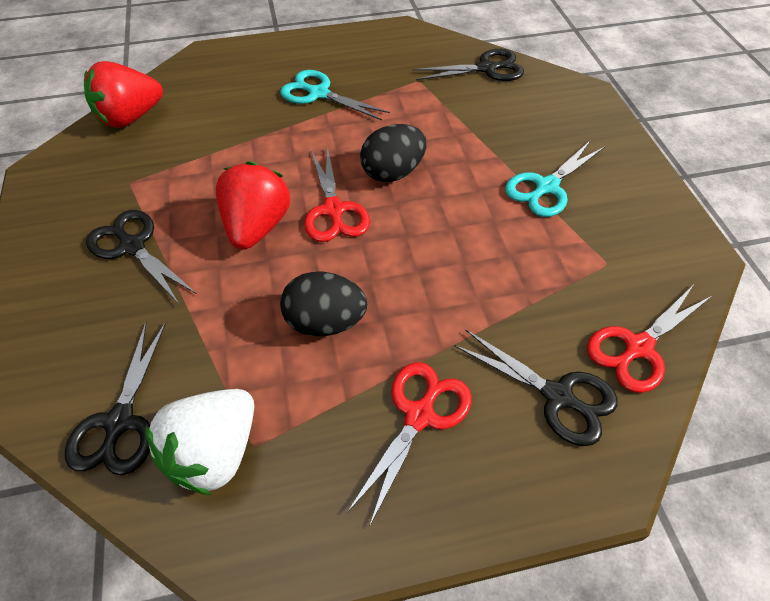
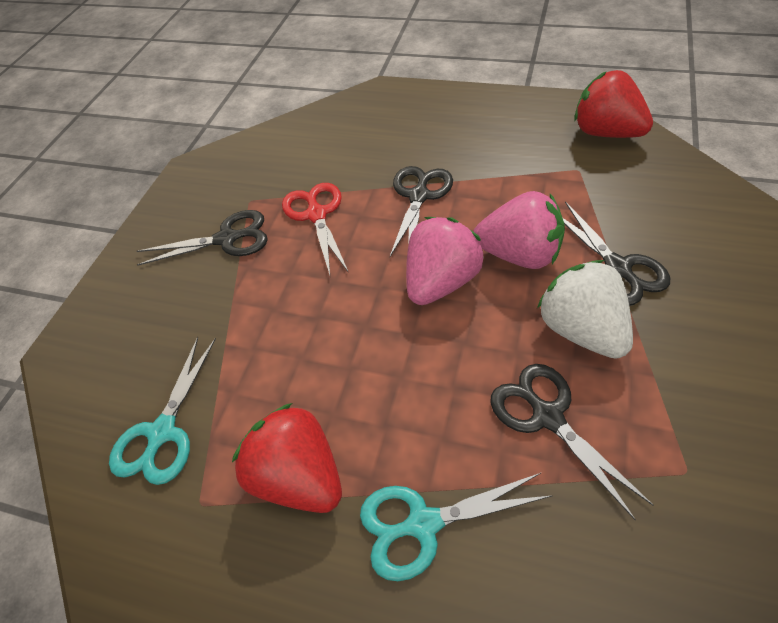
black egg: 2 -> 0
pink strawberry: 0 -> 2
red scissors: 3 -> 1

